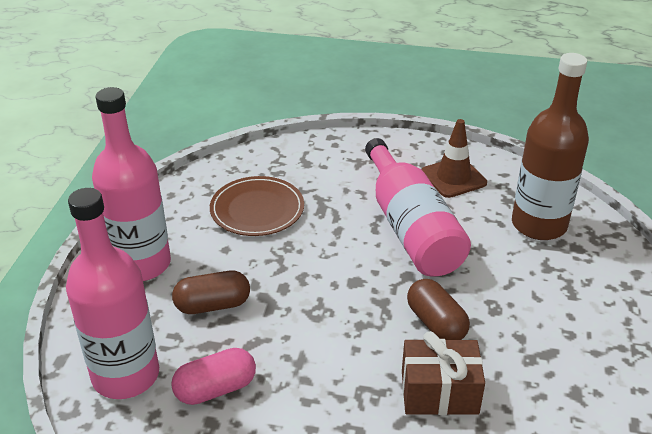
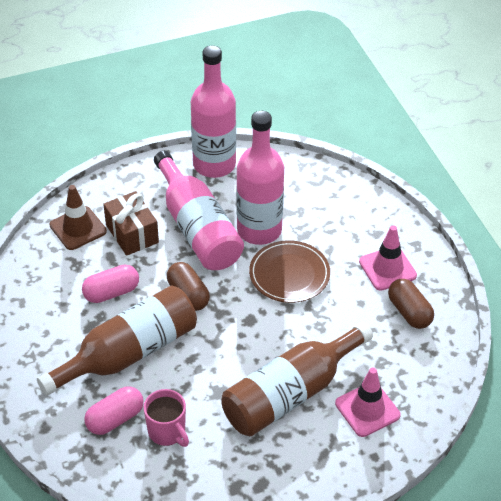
brown bottle: 1 -> 2
pink capsule: 1 -> 2
pink mug: 0 -> 1
pink traffic cone: 0 -> 2

